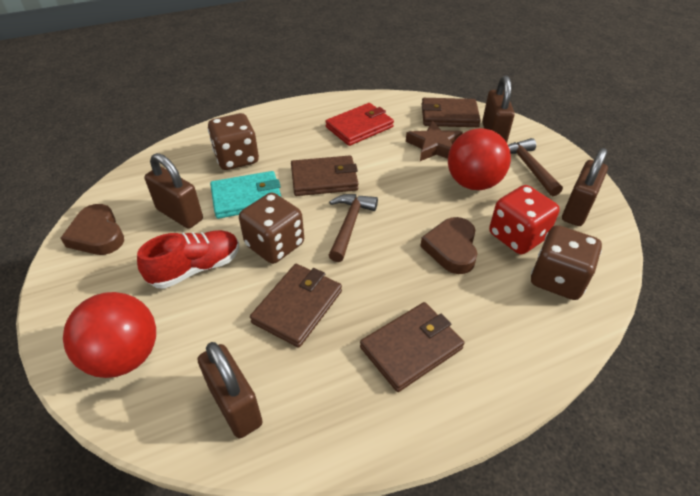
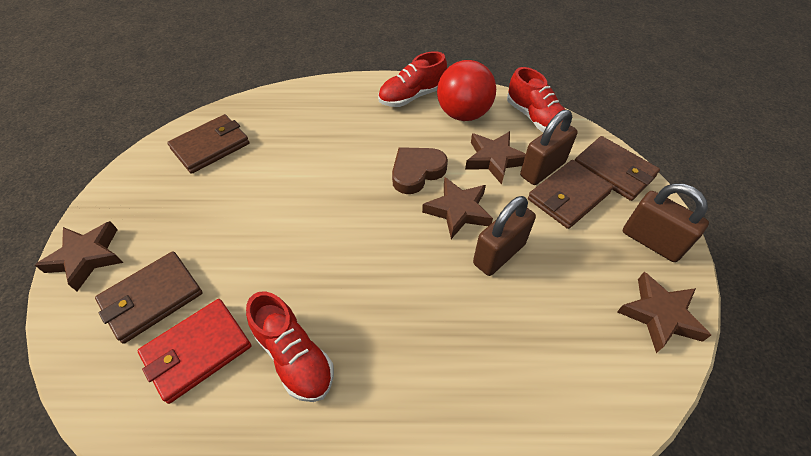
brown dice: 3 -> 0
brown hammer: 2 -> 0
brown heart: 2 -> 1
brown padlock: 4 -> 3
brown star: 1 -> 4
red ball: 2 -> 1
red dice: 1 -> 0
red shoe: 1 -> 3
turquoise wallet: 1 -> 0

